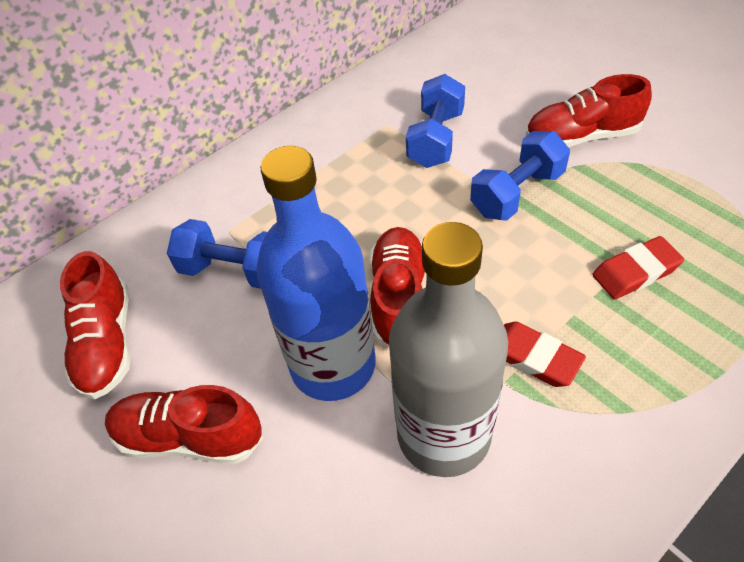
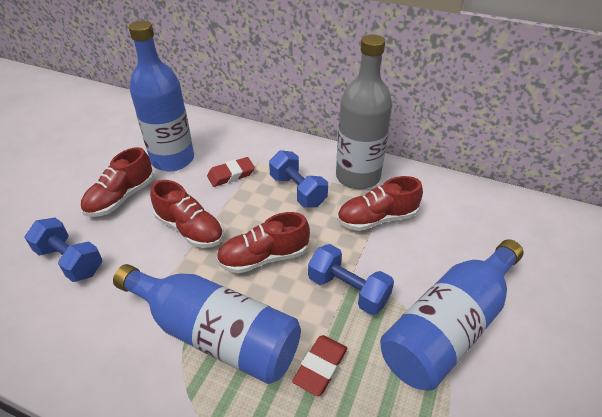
blue bottle: 1 -> 3

